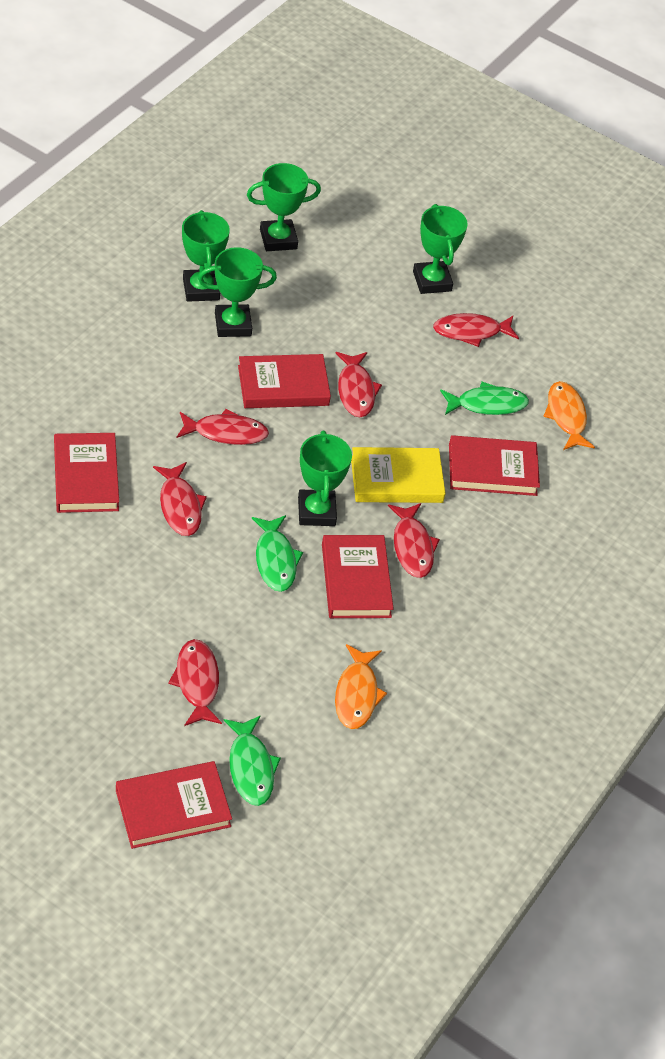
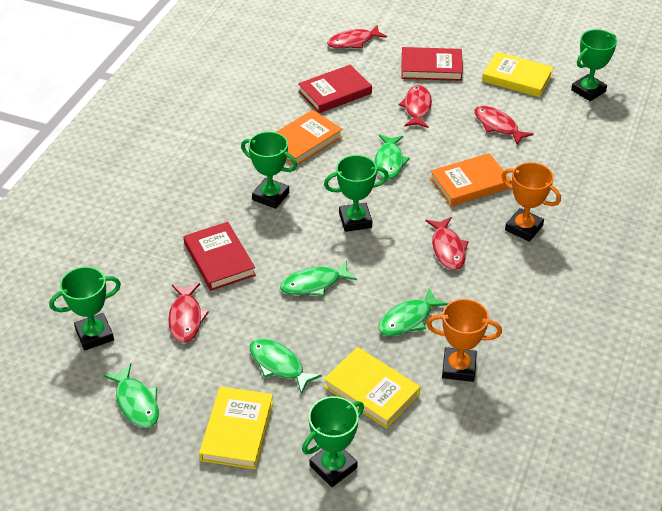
green fish: 3 -> 5
orange book: 0 -> 2
orange fish: 2 -> 0
orange trophy: 0 -> 2
red book: 5 -> 3
red fish: 6 -> 5
yellow book: 1 -> 3

